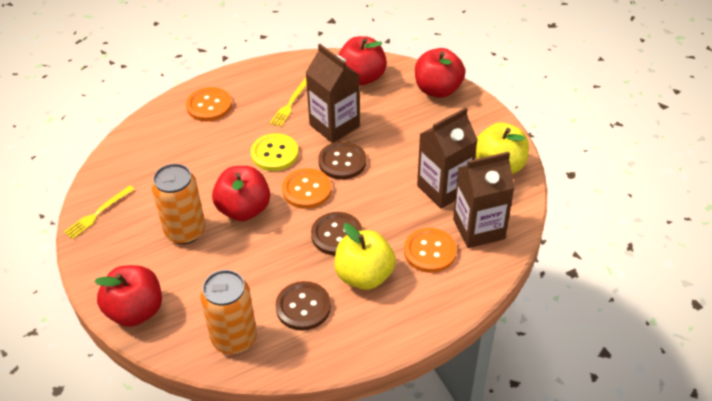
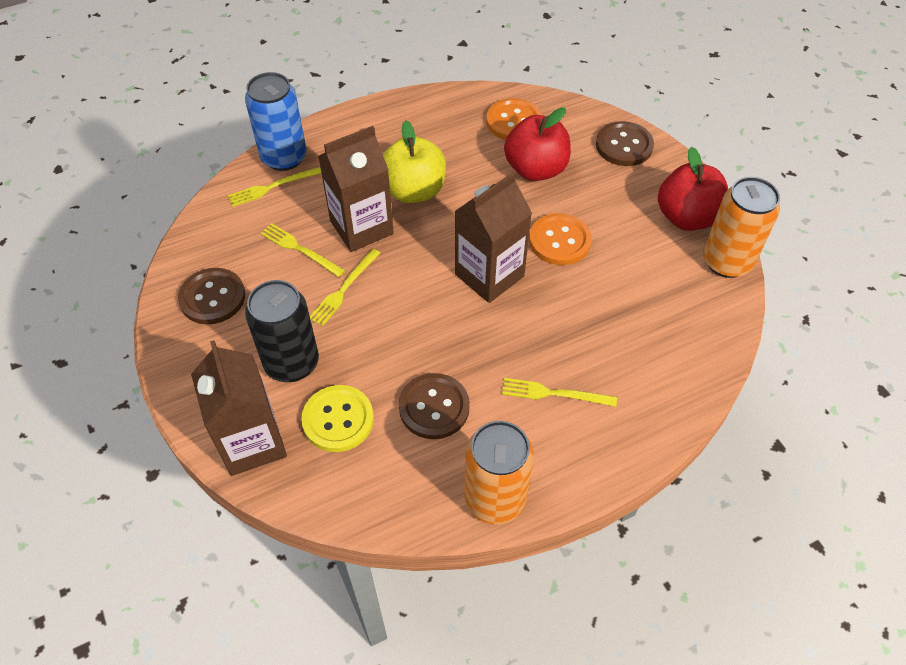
black can: 0 -> 1
blue can: 0 -> 1
orange button: 3 -> 2
red apple: 4 -> 2
yellow apple: 2 -> 1
yellow fork: 2 -> 4

